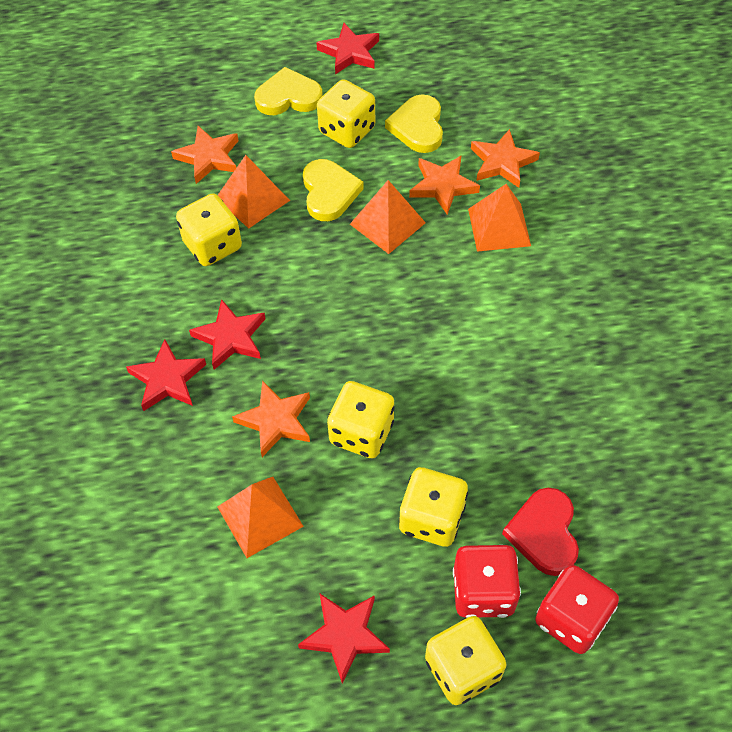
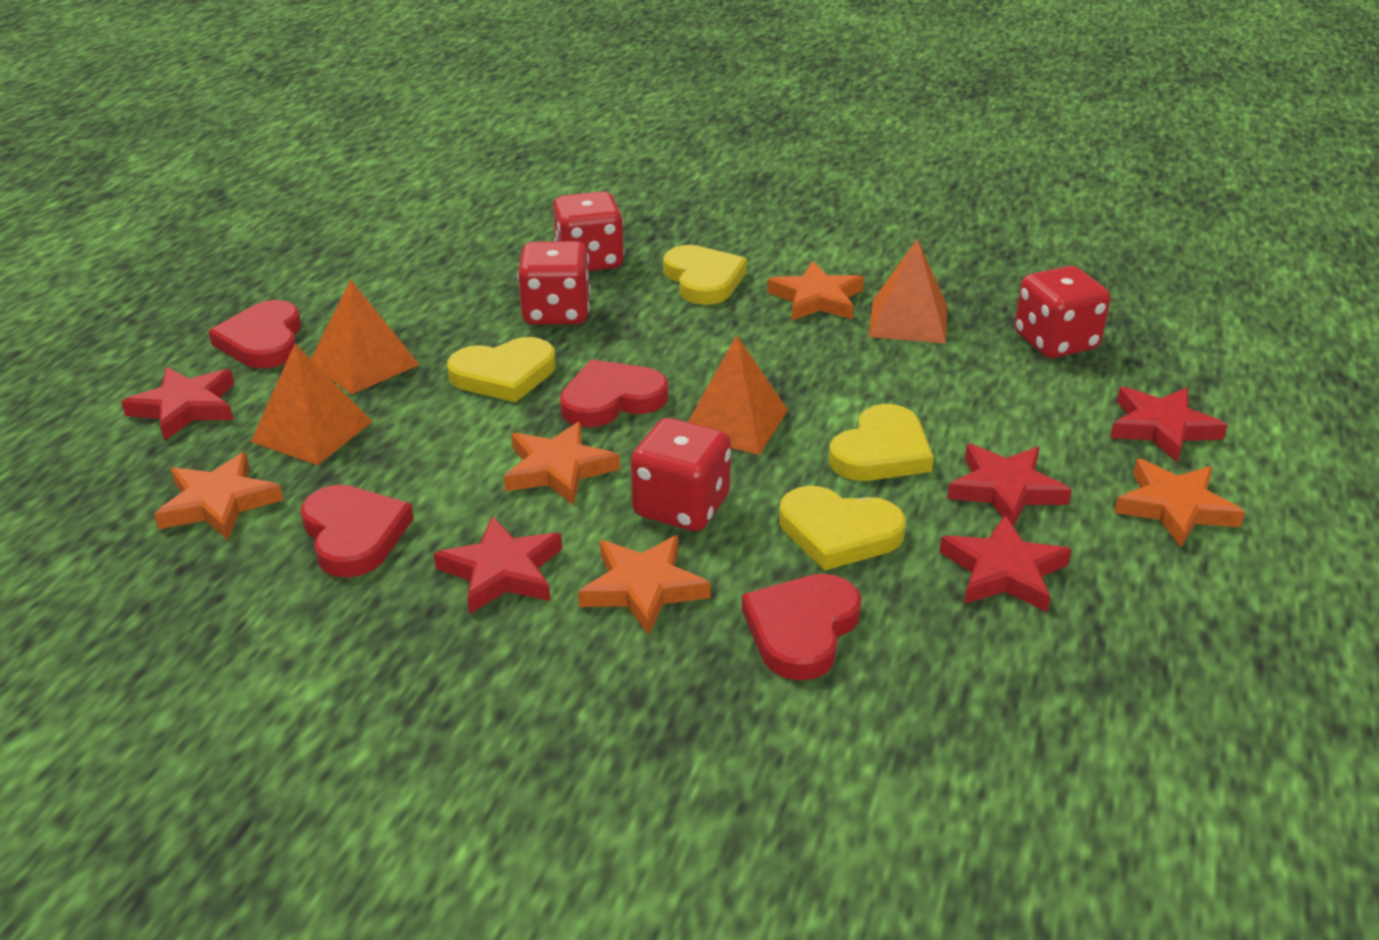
orange star: 4 -> 5
red dice: 2 -> 4
red heart: 1 -> 4
red star: 4 -> 5
yellow dice: 5 -> 0
yellow heart: 3 -> 4

